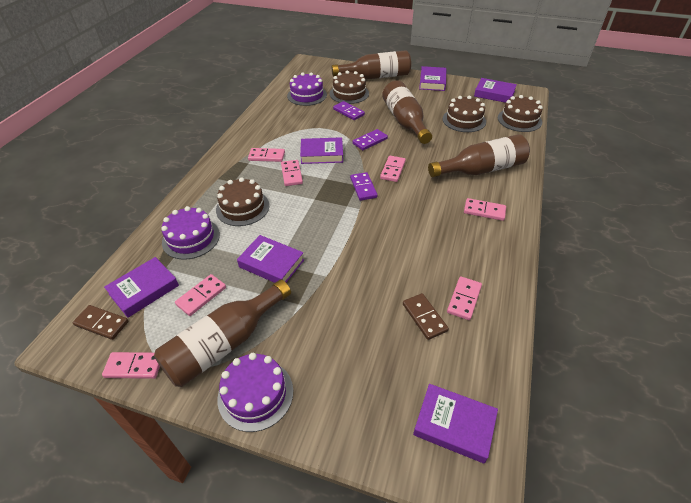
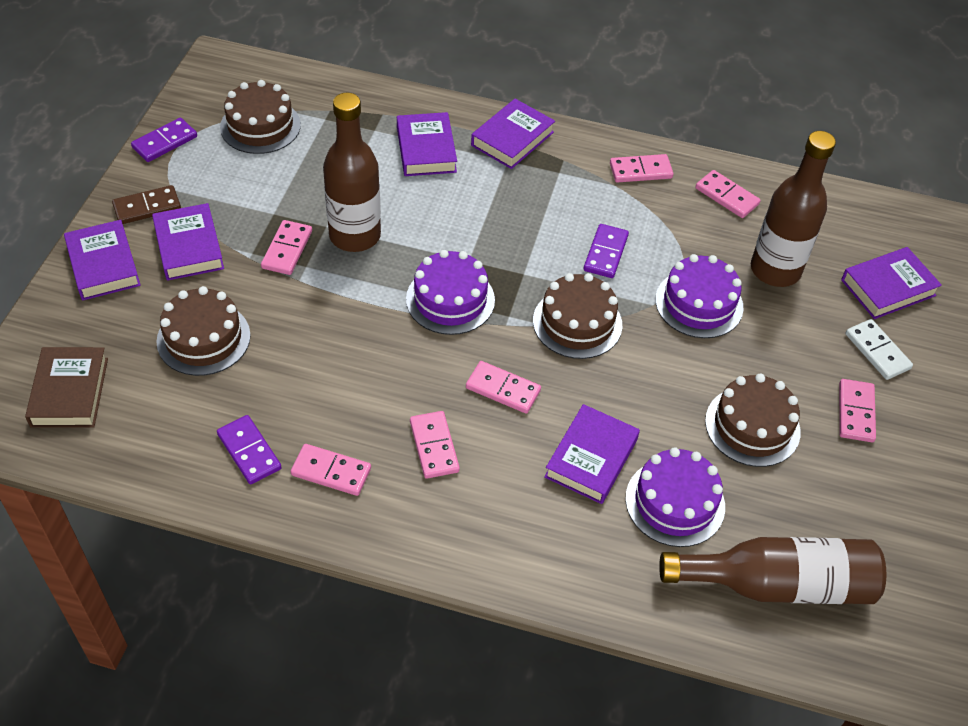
brown book: 0 -> 1
brown bottle: 4 -> 3
brown domino: 2 -> 1
white domino: 0 -> 1

